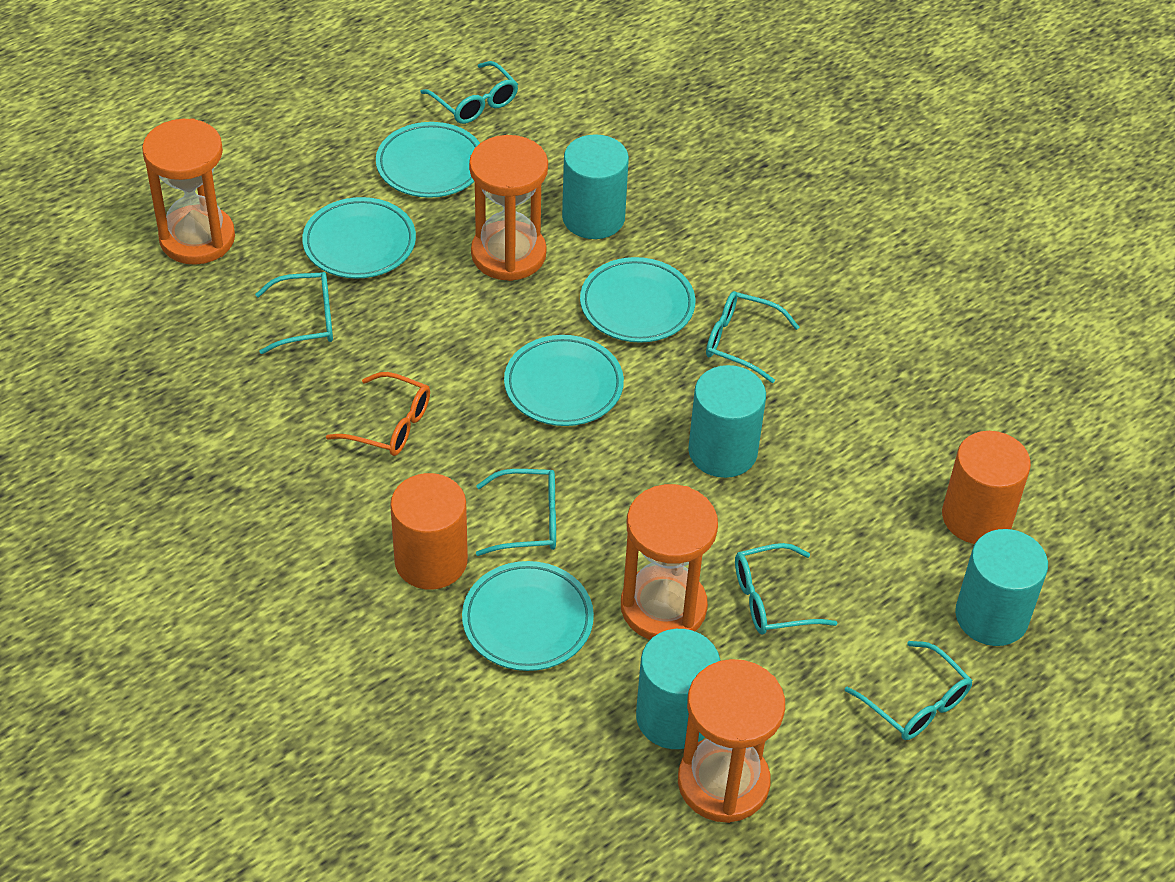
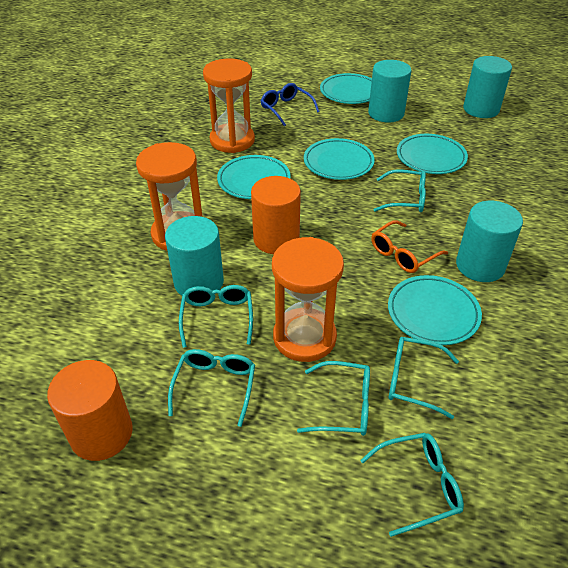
blue glasses: 0 -> 1
orange hourglass: 4 -> 3

